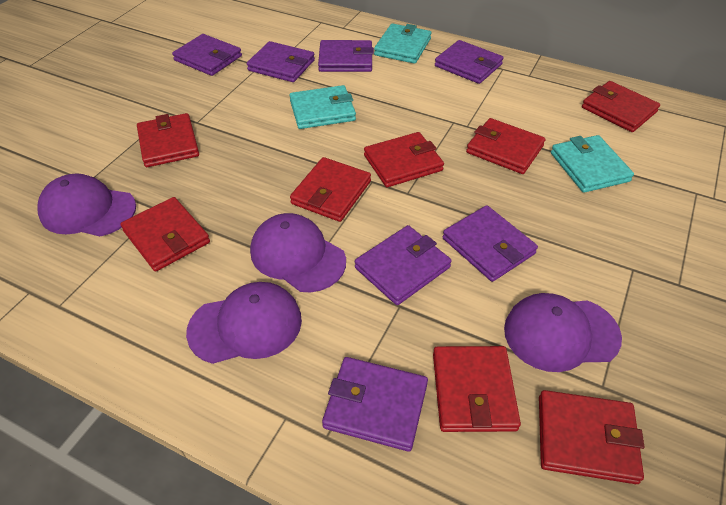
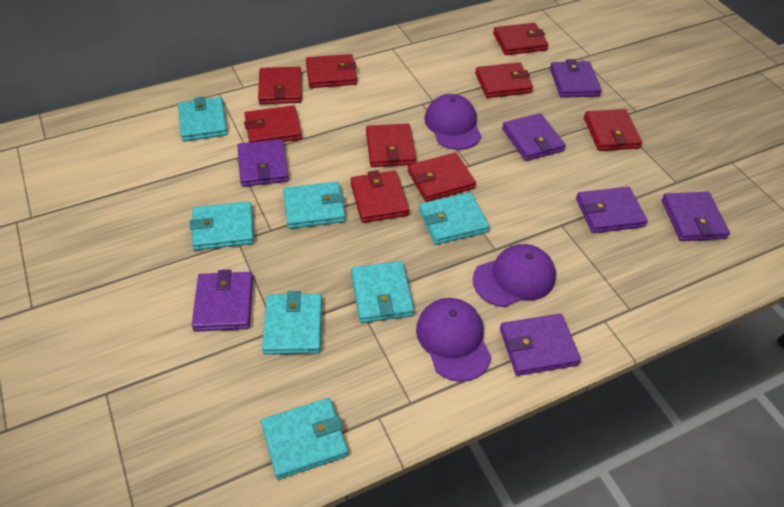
purple cap: 4 -> 3
red wallet: 8 -> 9
turquoise wallet: 3 -> 7

